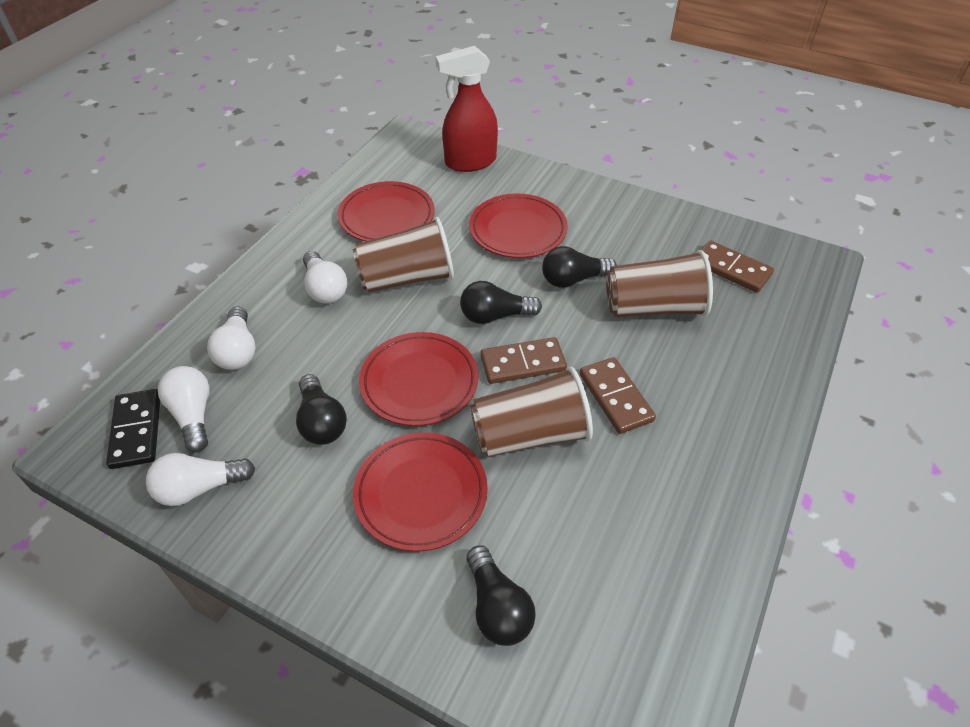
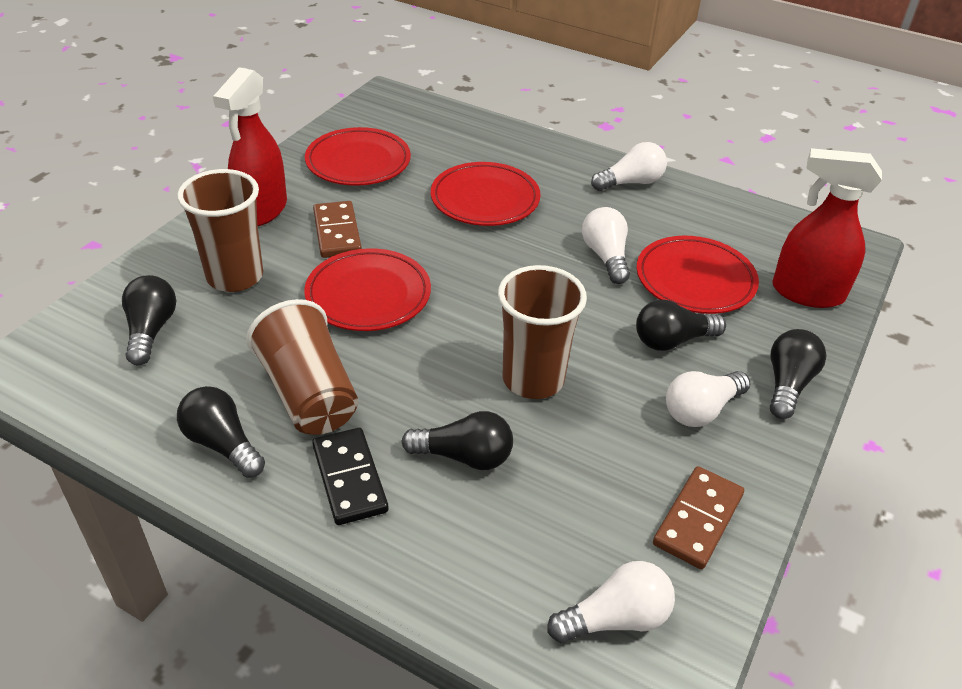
black light bulb: 4 -> 5
brown domino: 3 -> 2
red spray bottle: 1 -> 2

